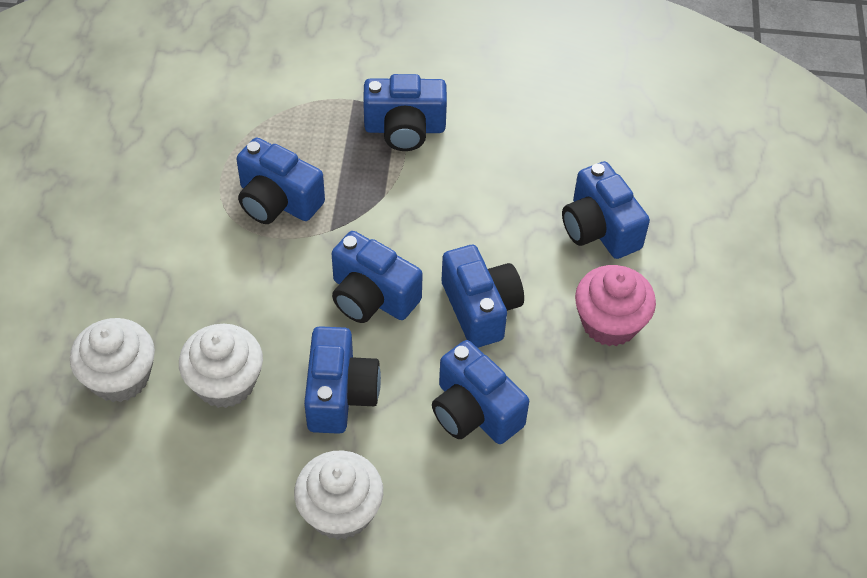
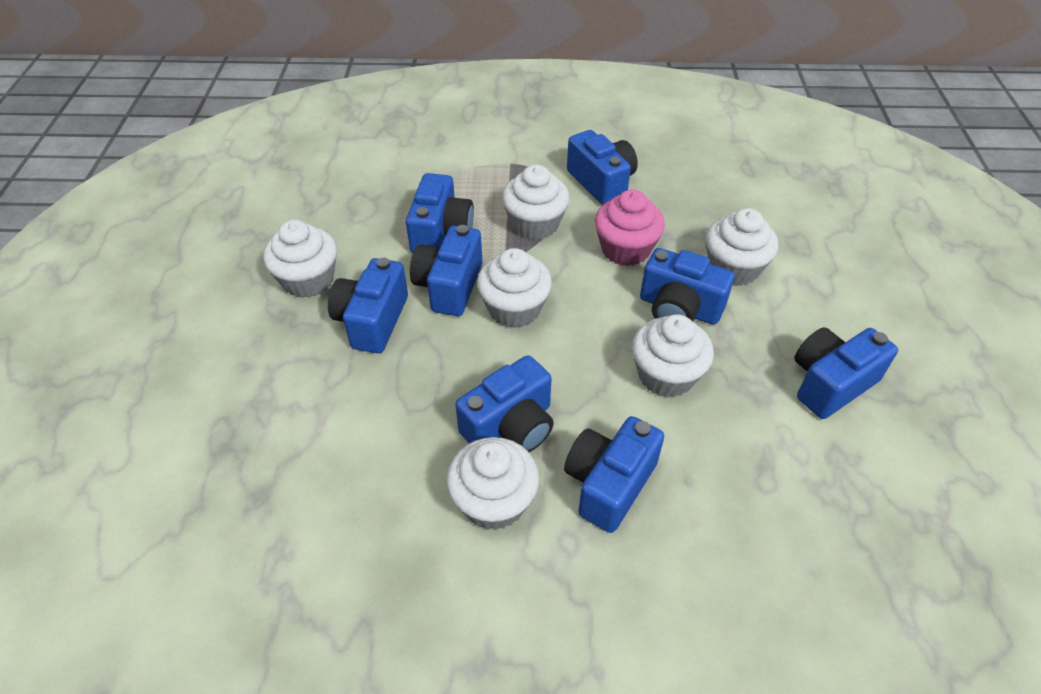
blue camera: 7 -> 8
white cupcake: 3 -> 6

